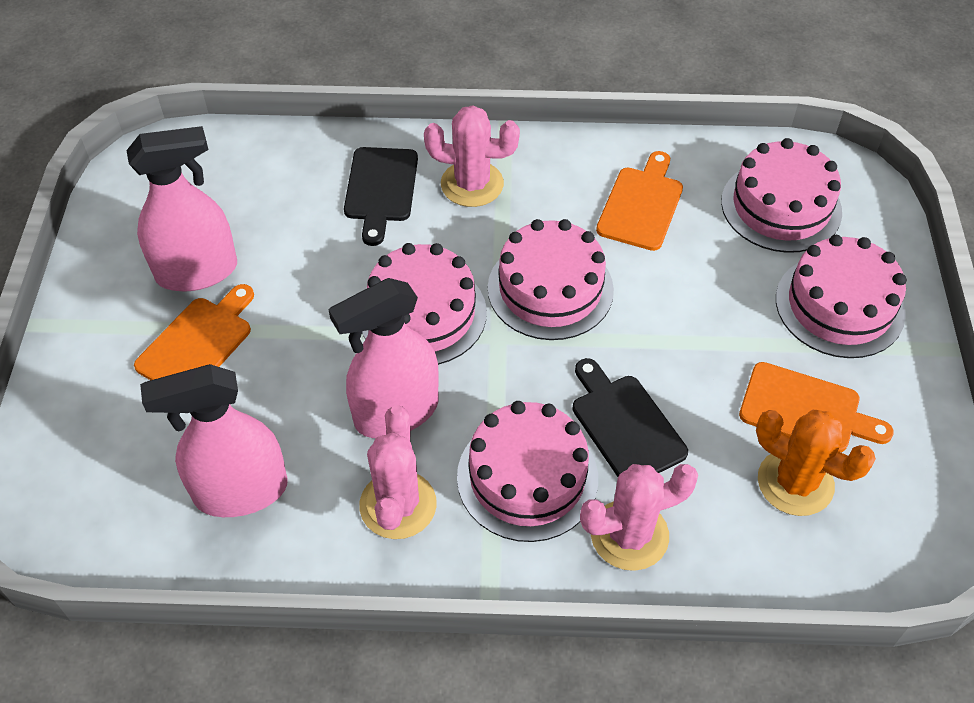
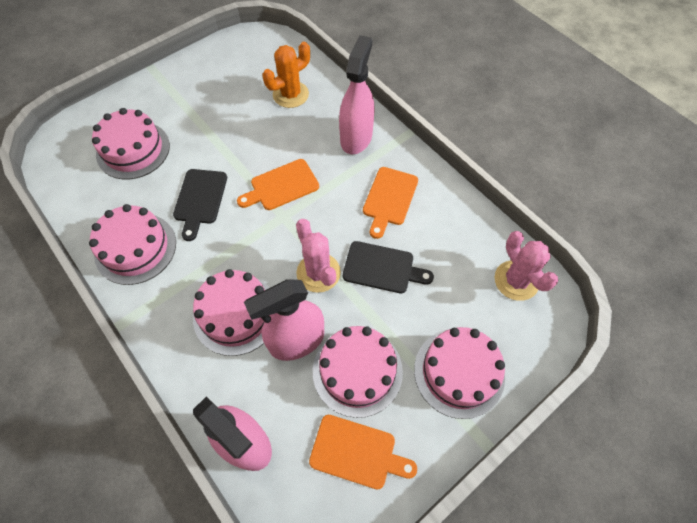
pink cactus: 3 -> 2

